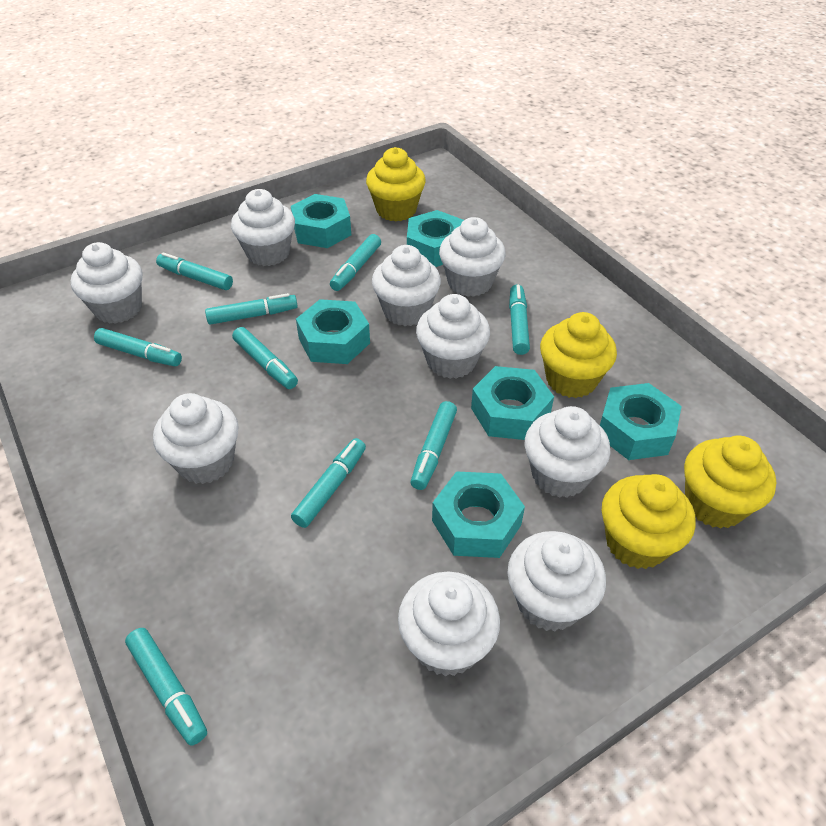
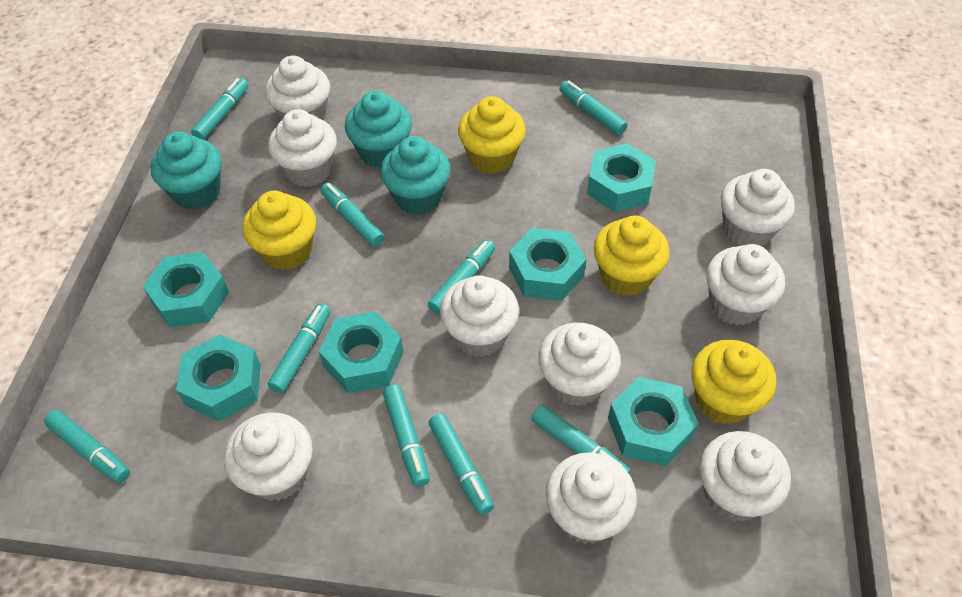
turquoise cupcake: 0 -> 3

